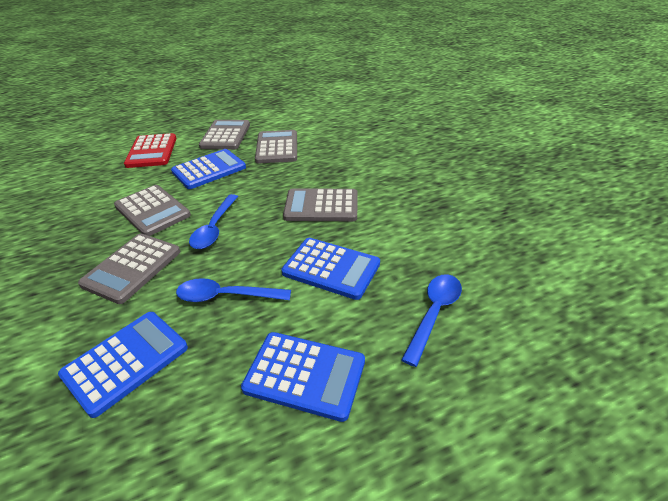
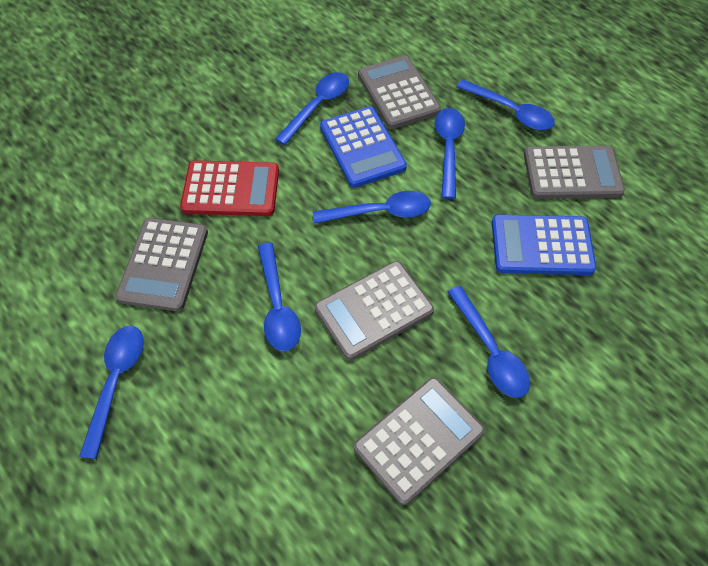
blue calculator: 4 -> 2
blue spoon: 3 -> 7

